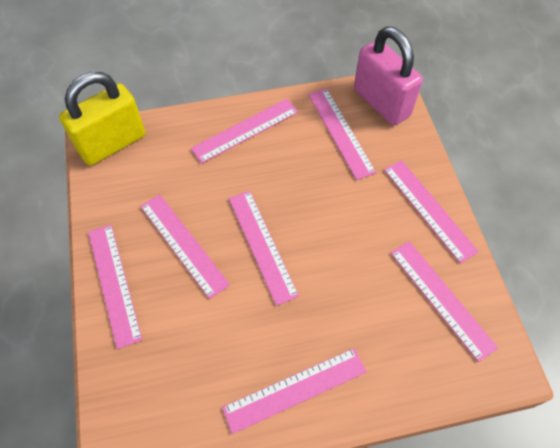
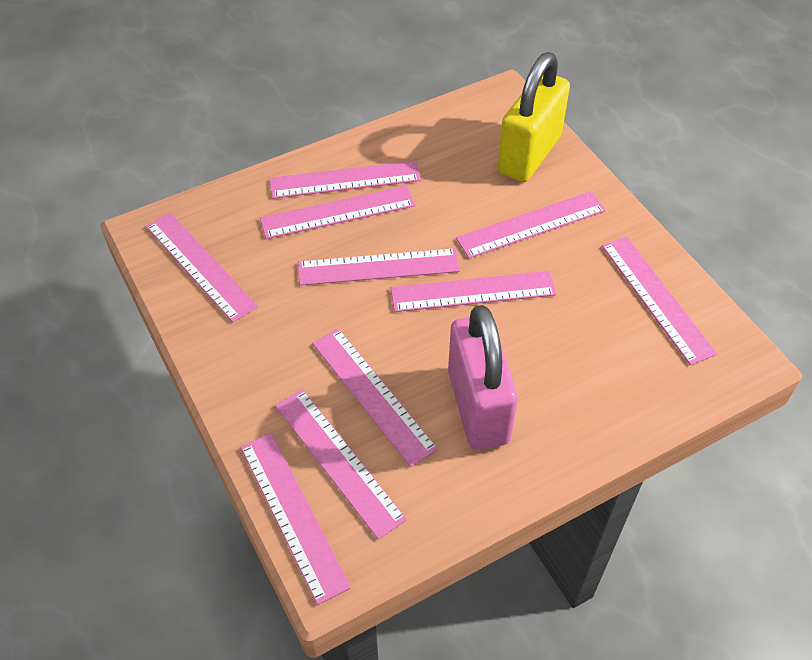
pink ruler: 8 -> 10

